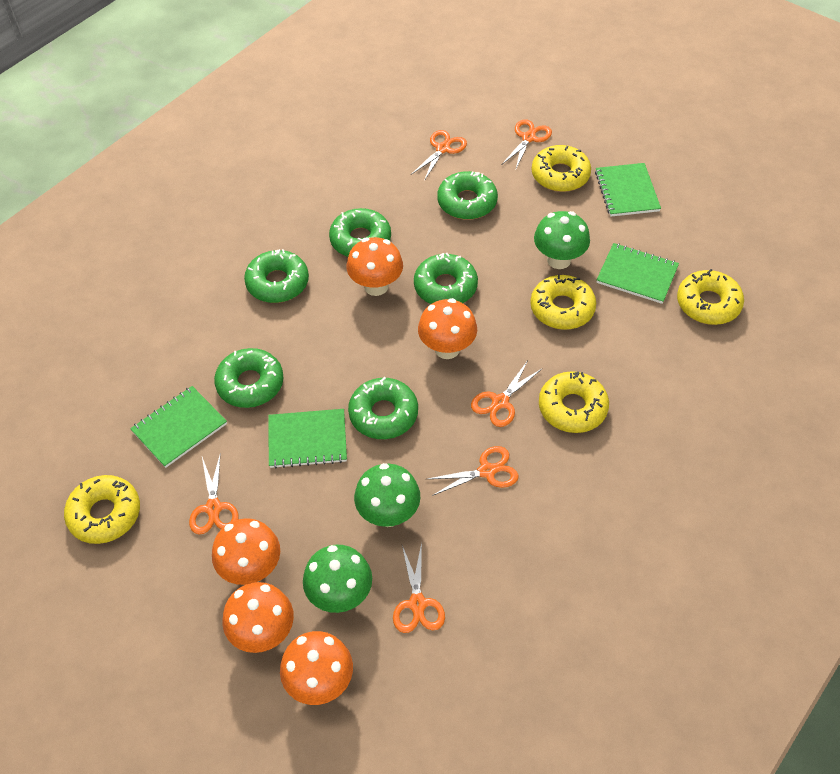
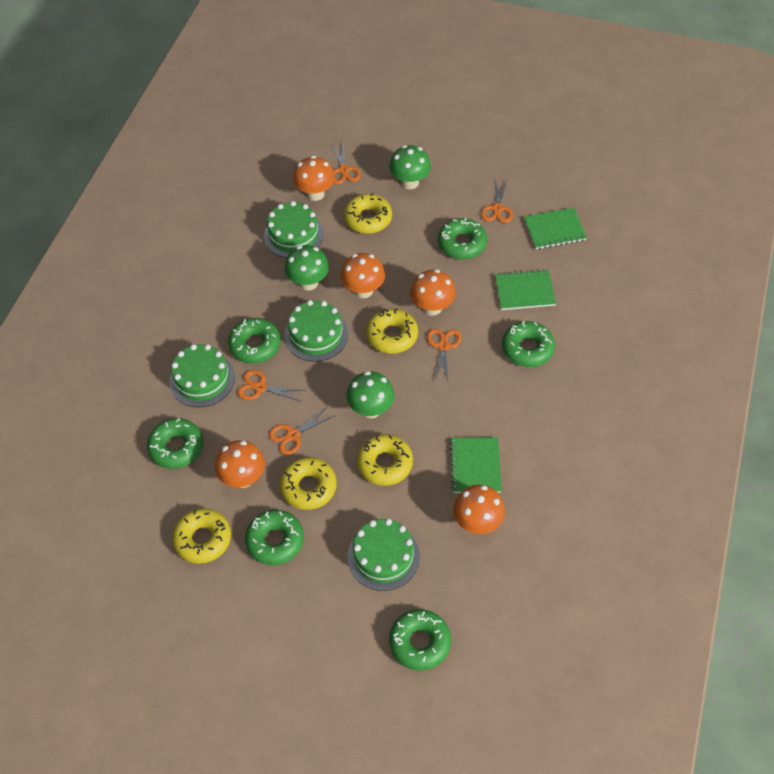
green cake: 0 -> 4
green notebook: 4 -> 3
orange scissors: 6 -> 5

